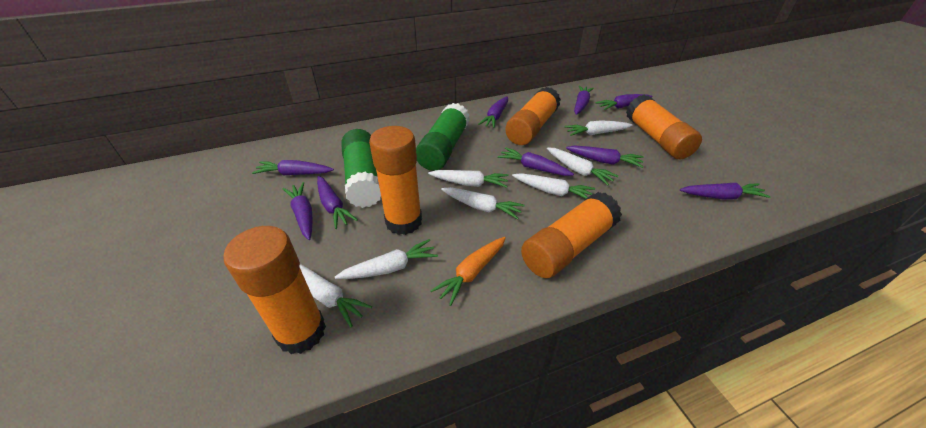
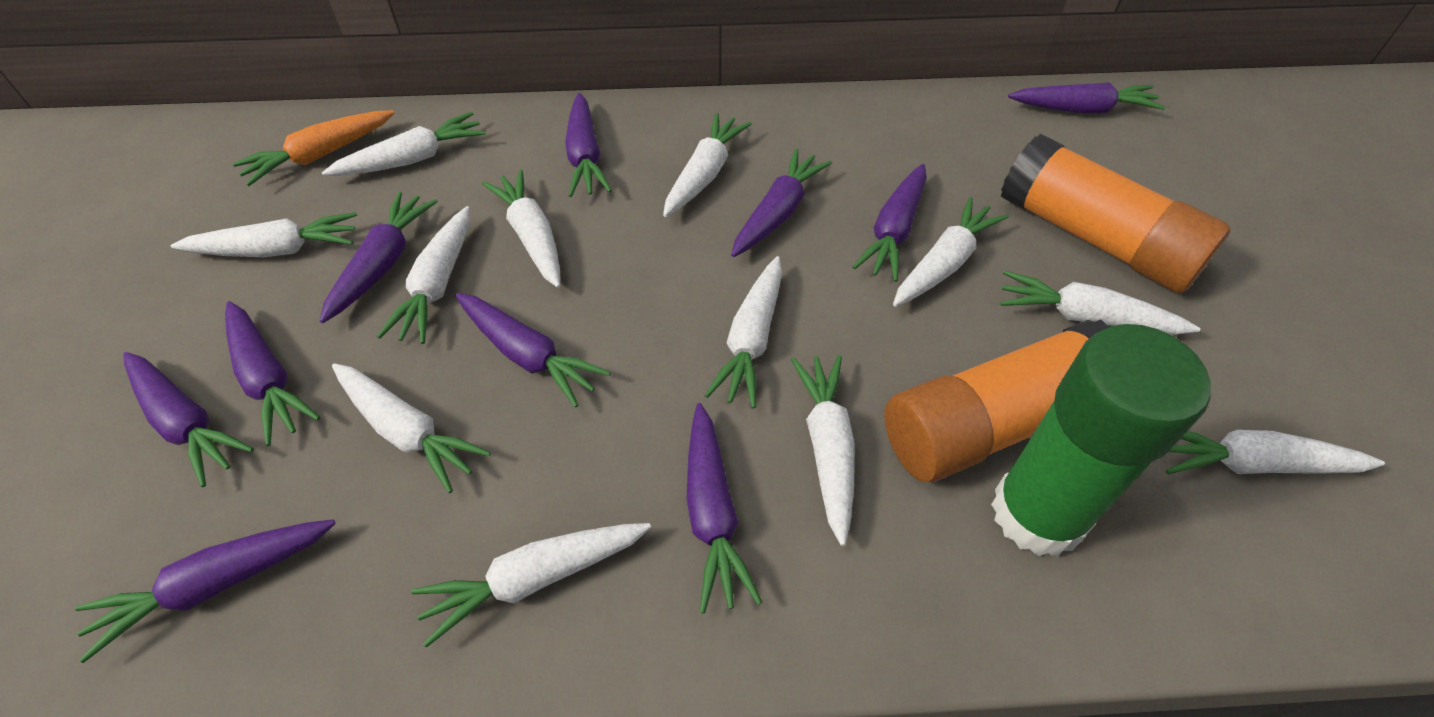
green glue stick: 2 -> 1
orange glue stick: 5 -> 2
purple carrot: 9 -> 10
white carrot: 7 -> 12

